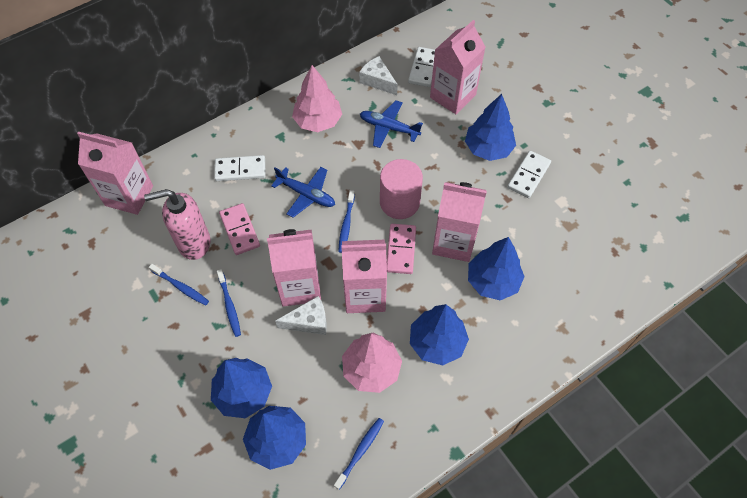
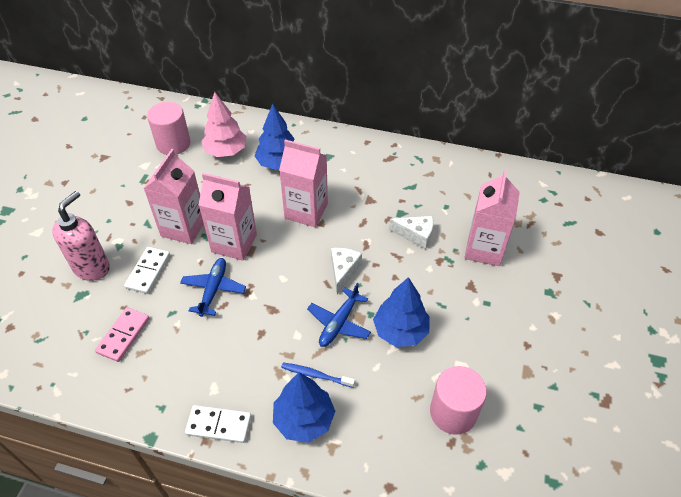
blue toothbrush: 4 -> 1
blue tree: 5 -> 3
pink carton: 5 -> 4
pink cylinder: 1 -> 2
pink domino: 2 -> 1
pink tree: 2 -> 1
white domino: 3 -> 2

